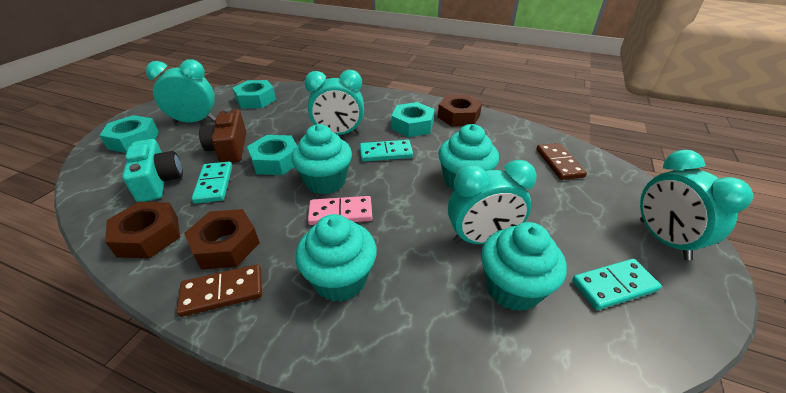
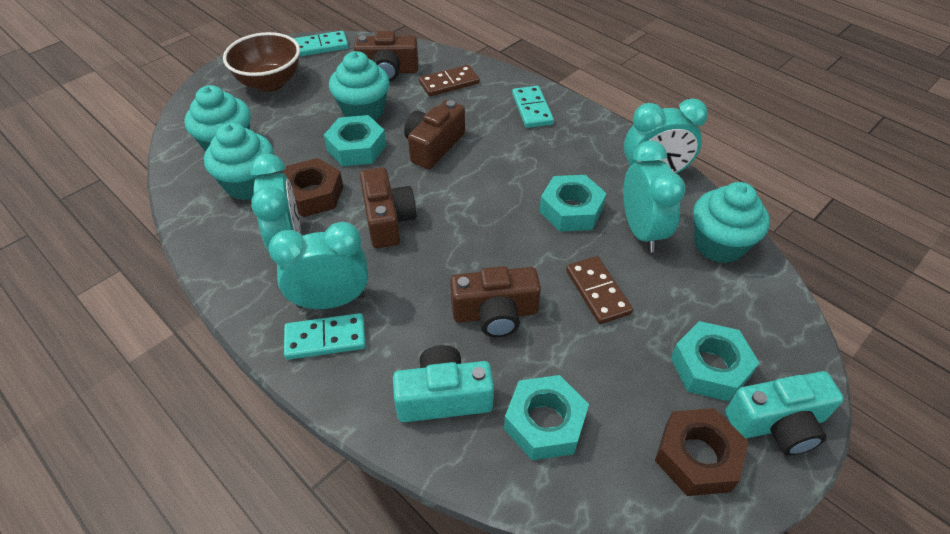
brown bowl: 0 -> 1
brown camera: 1 -> 4
brown nut: 3 -> 2
pink domino: 1 -> 0
turquoise camera: 1 -> 2

